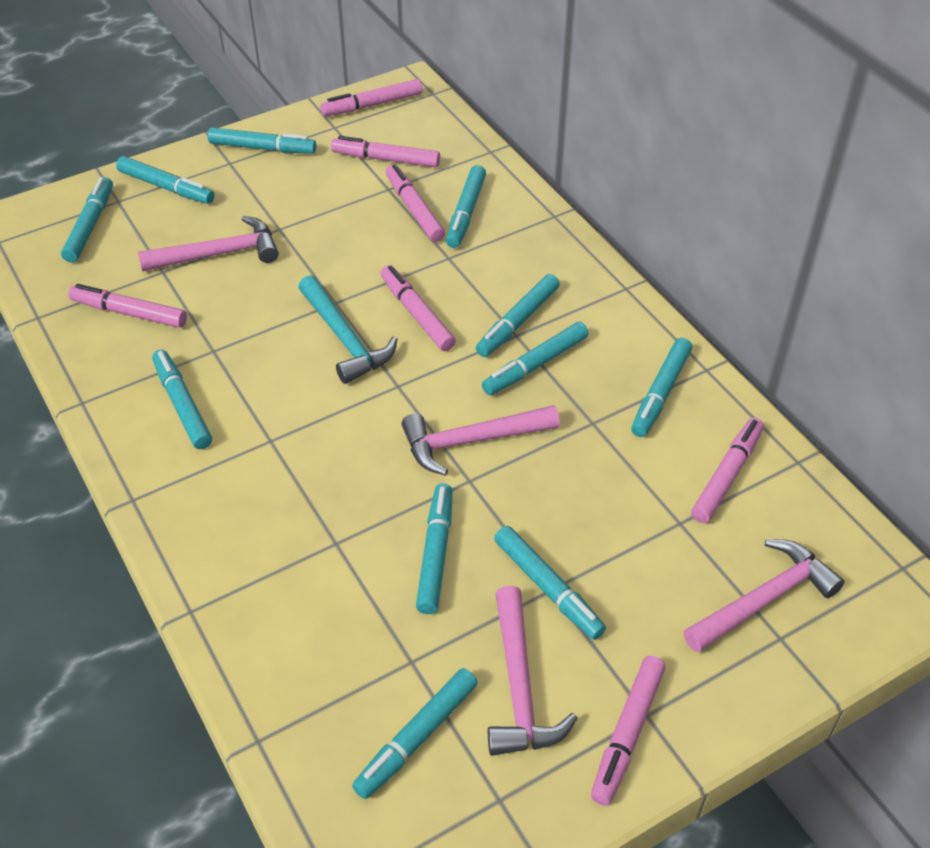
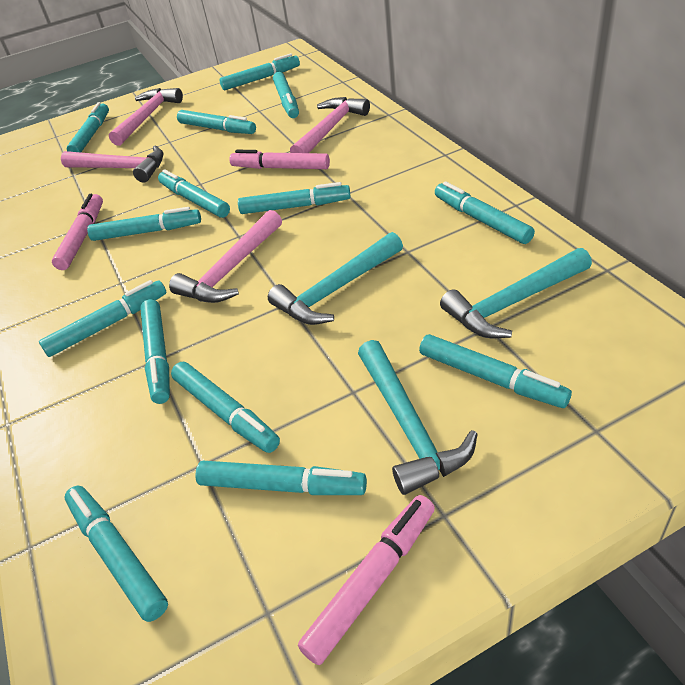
pink marker: 7 -> 3
turquoise hammer: 1 -> 3
turquoise marker: 11 -> 14

